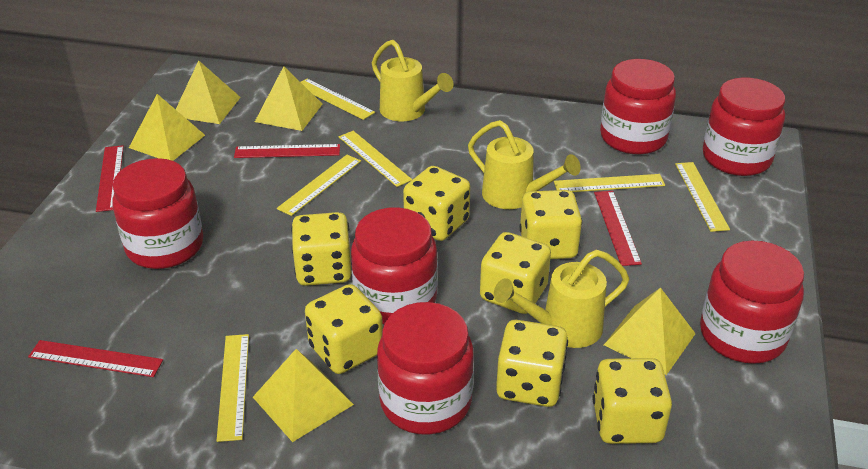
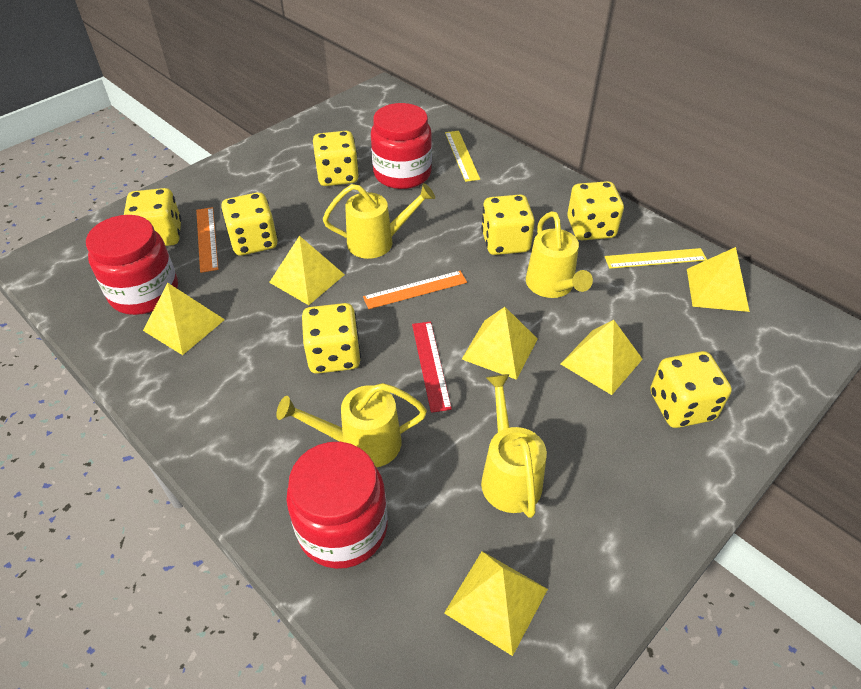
orange ruler: 0 -> 2
red jar: 6 -> 3
red ruler: 4 -> 1
yellow pyramid: 5 -> 6
yellow ruler: 6 -> 2
yellow watering can: 3 -> 4

